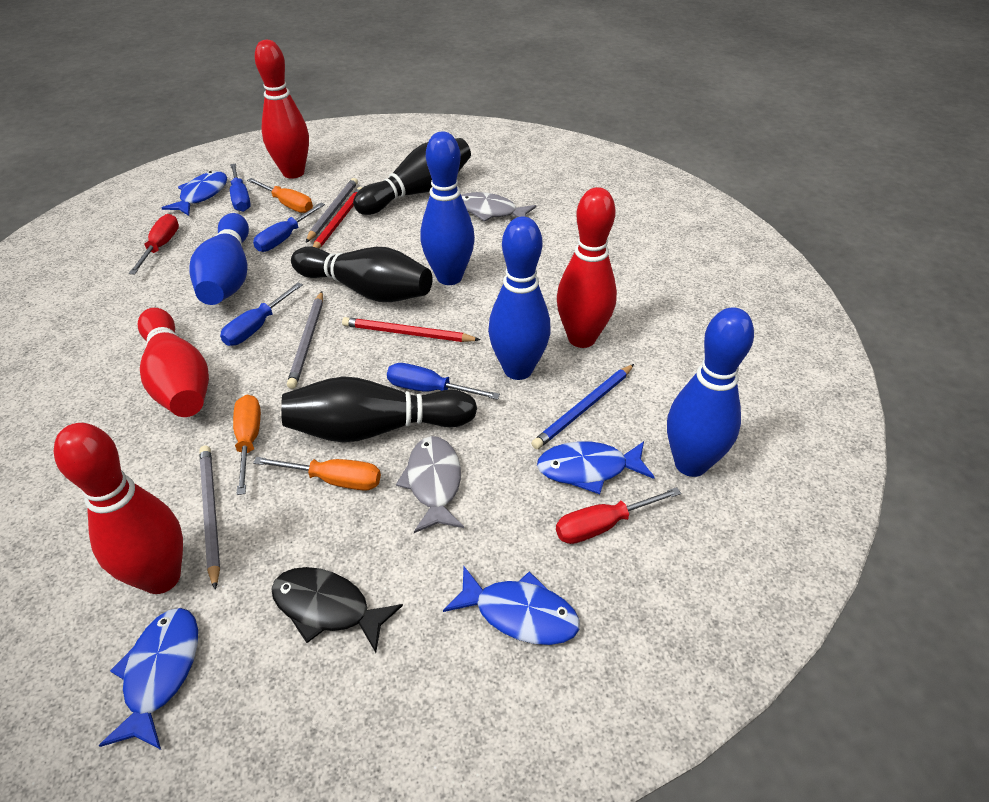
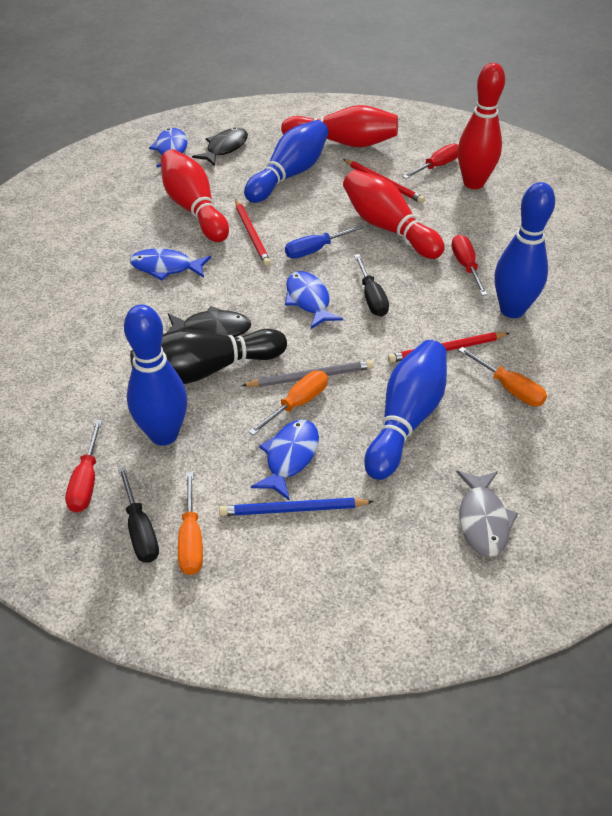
black bowling pin: 3 -> 1
black fish: 1 -> 2
black screwdriver: 0 -> 2
blue screwdriver: 4 -> 1
grey fish: 2 -> 1
grey pencil: 3 -> 1
red pencil: 2 -> 3
red screwdriver: 2 -> 3

